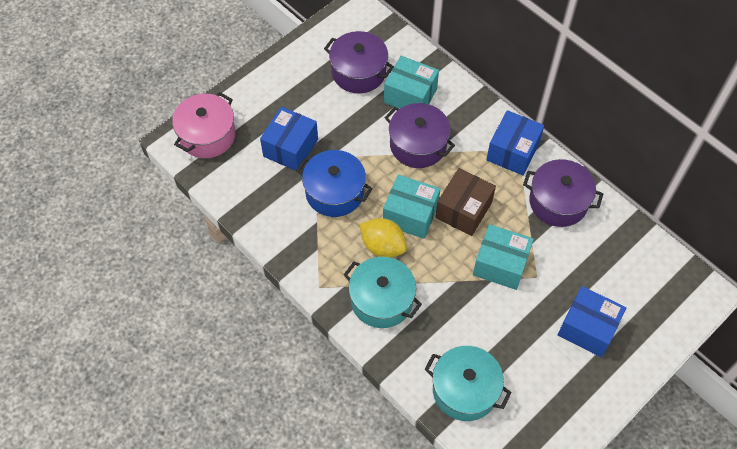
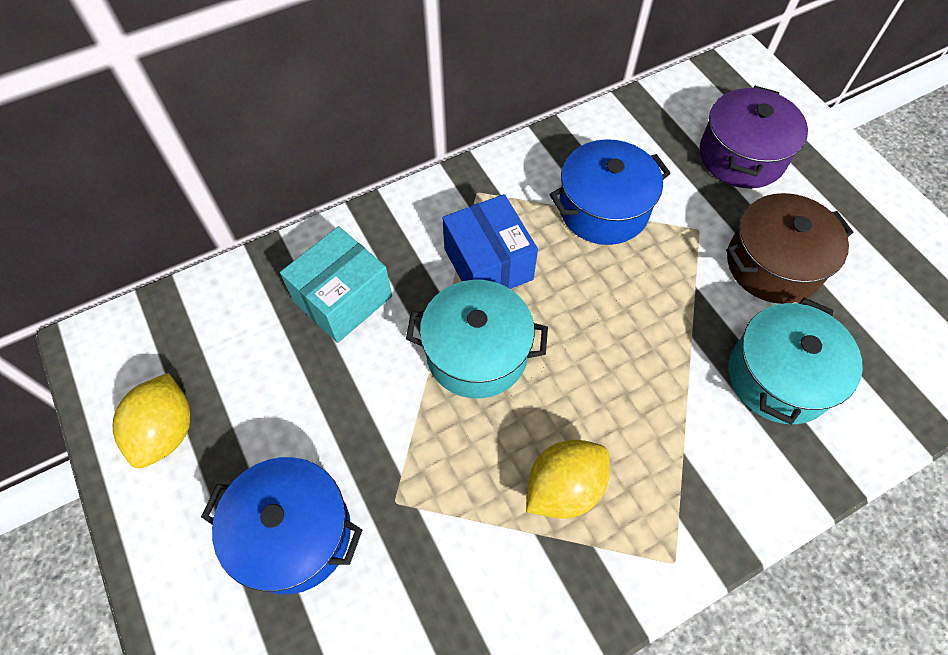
blue box: 3 -> 1
blue pot: 1 -> 2
brown box: 1 -> 0
brown pot: 0 -> 1
pink pot: 1 -> 0
purple pot: 3 -> 1
turquoise box: 3 -> 1
yellow lemon: 1 -> 2

